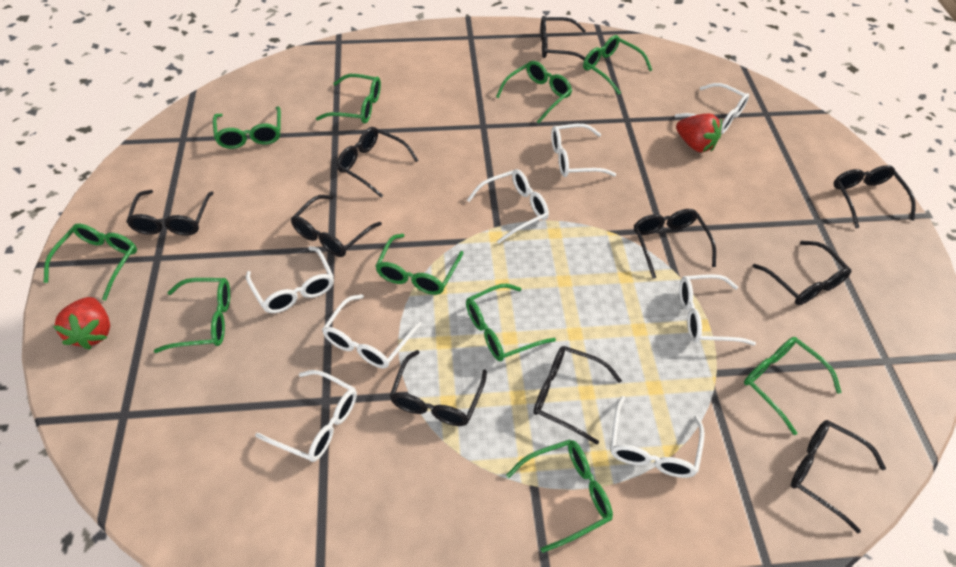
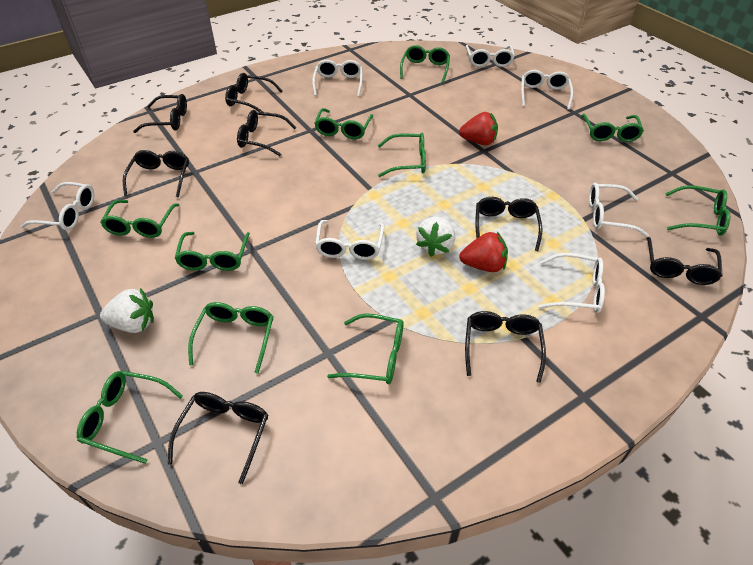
black glasses: 10 -> 8
white glasses: 8 -> 7
white strawberry: 0 -> 2

